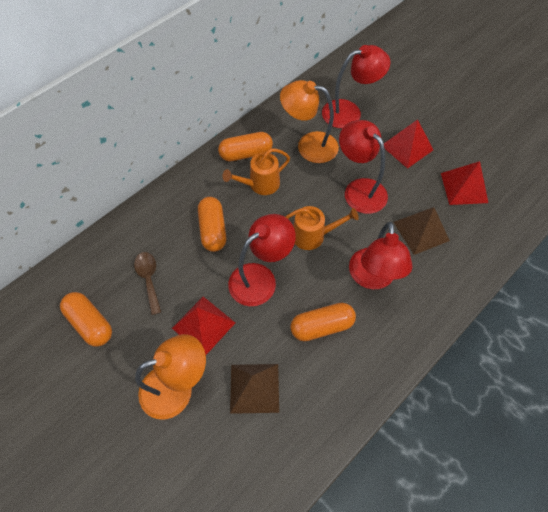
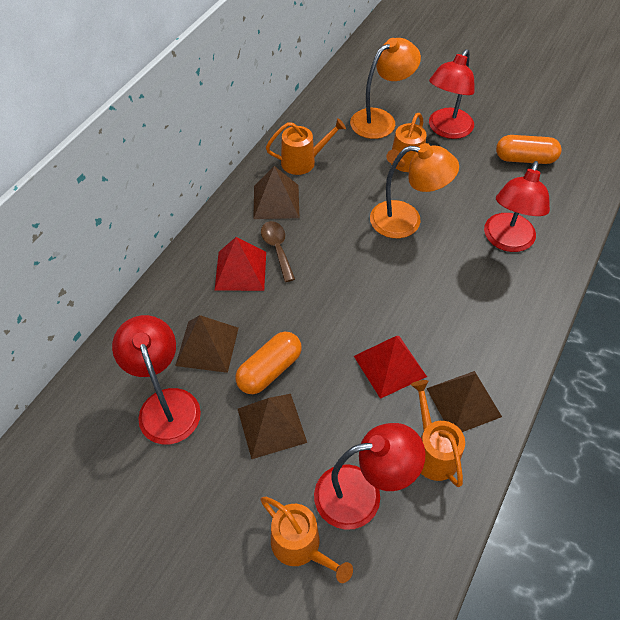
brown pyramid: 2 -> 4
orange capsule: 4 -> 2
orange watering can: 2 -> 4
red pyramid: 3 -> 2

